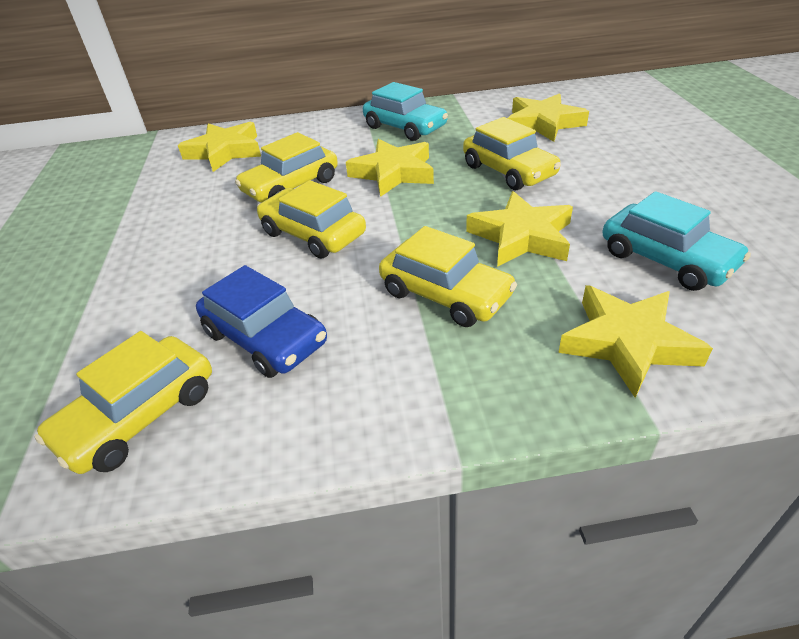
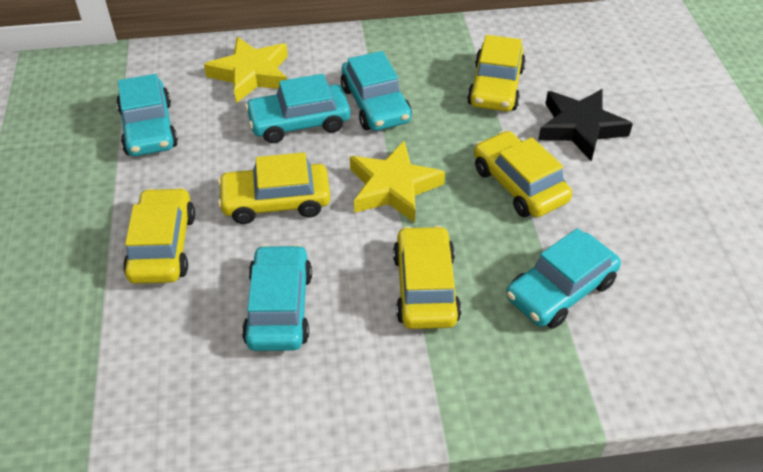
black star: 0 -> 1
blue car: 1 -> 0
turquoise car: 2 -> 5
yellow star: 5 -> 2

